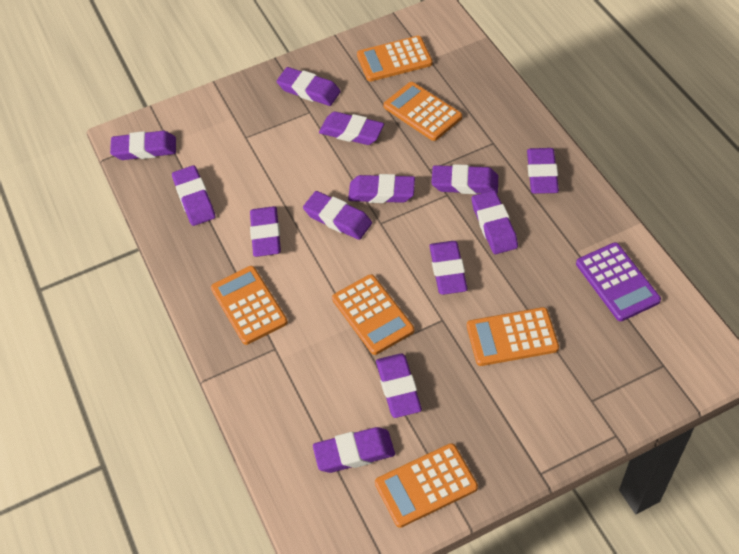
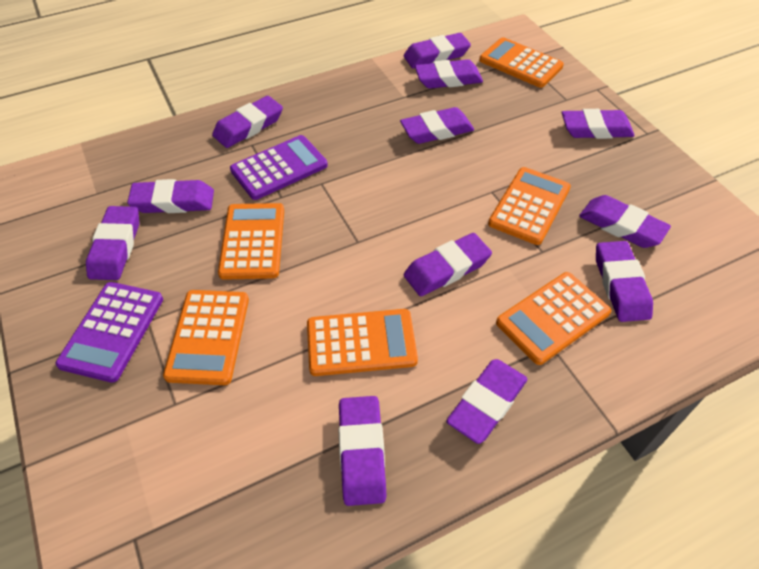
purple calculator: 1 -> 2
purple eraser: 13 -> 12

